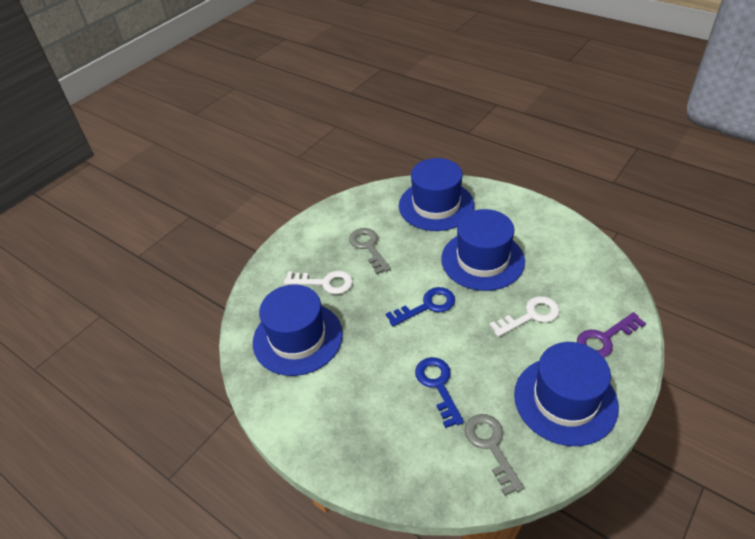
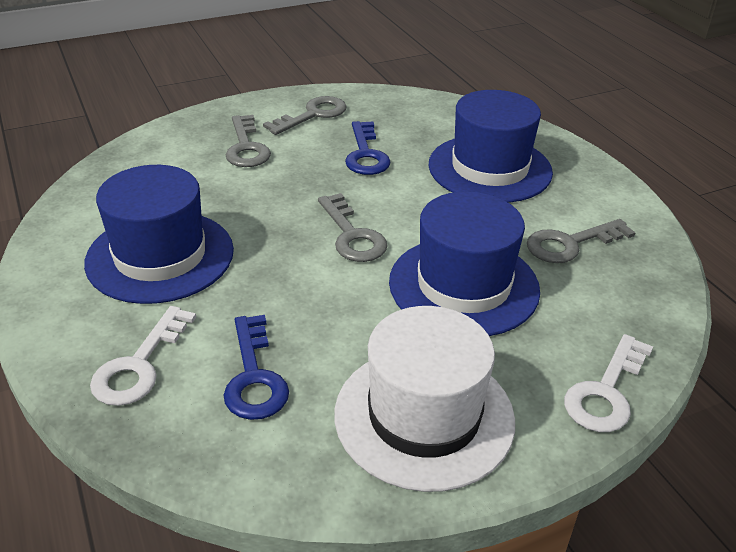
blue hat: 4 -> 3
grey key: 2 -> 4
purple key: 1 -> 0
white hat: 0 -> 1

